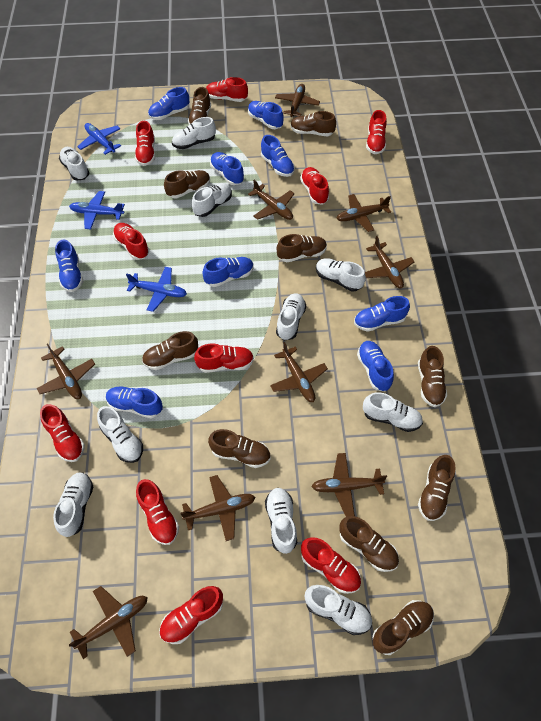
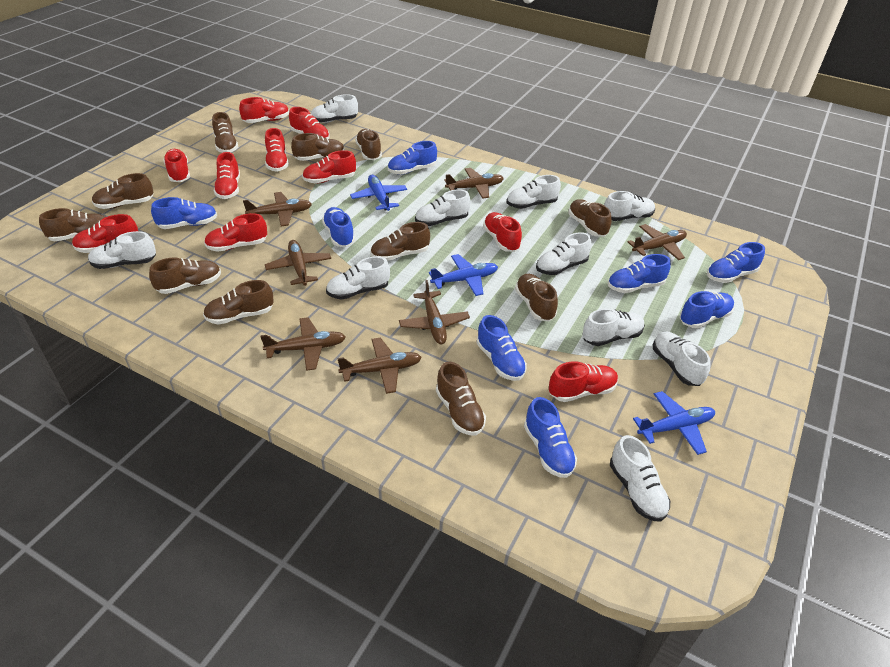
blue shoe: 9 -> 8
brown plane: 9 -> 7
brown shoe: 10 -> 11

